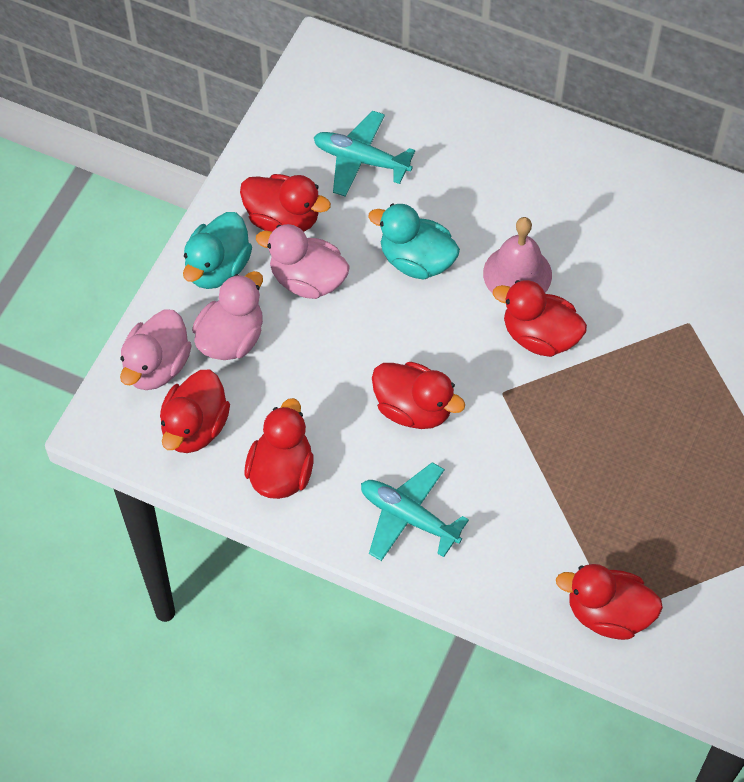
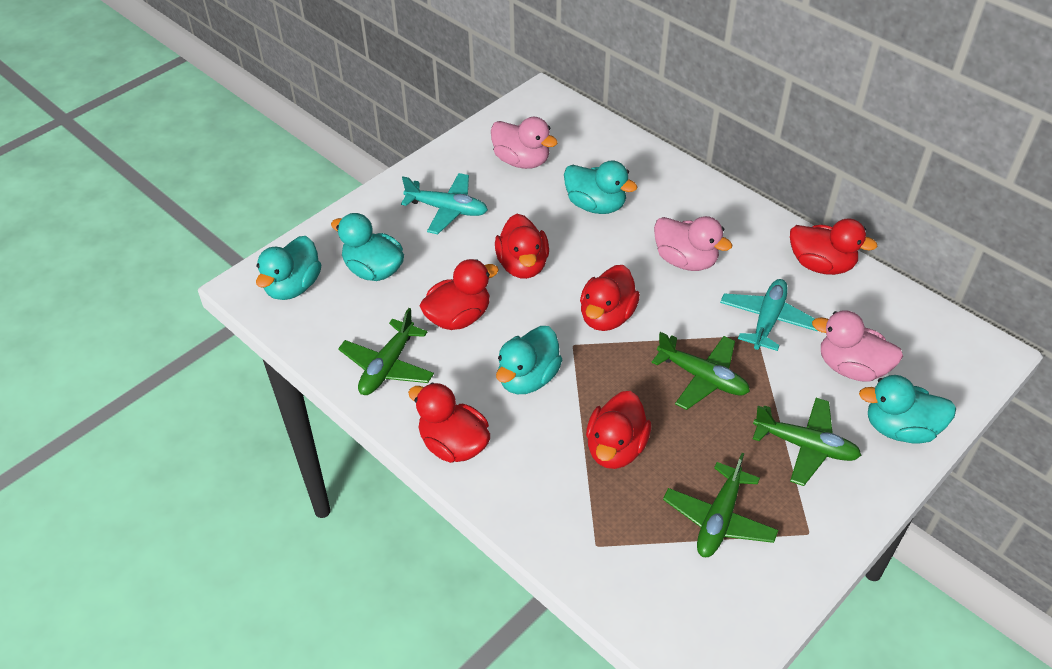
green plane: 0 -> 4
pink bell: 1 -> 0
turquoise duck: 2 -> 5

